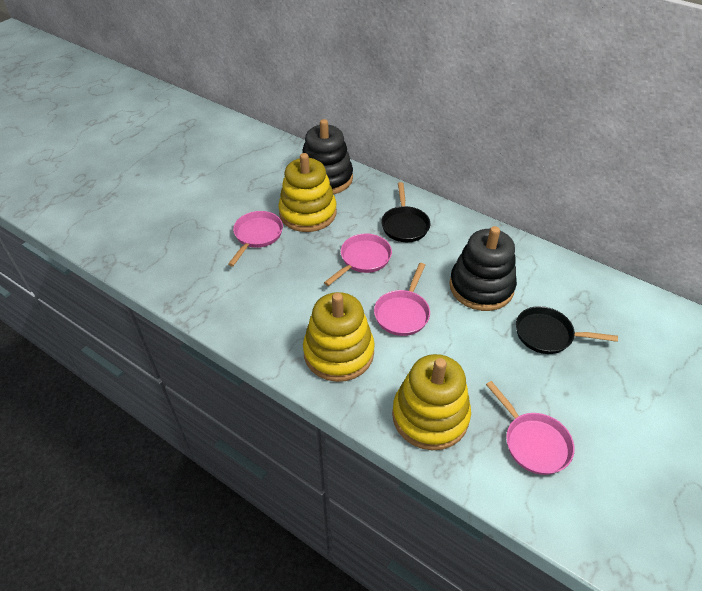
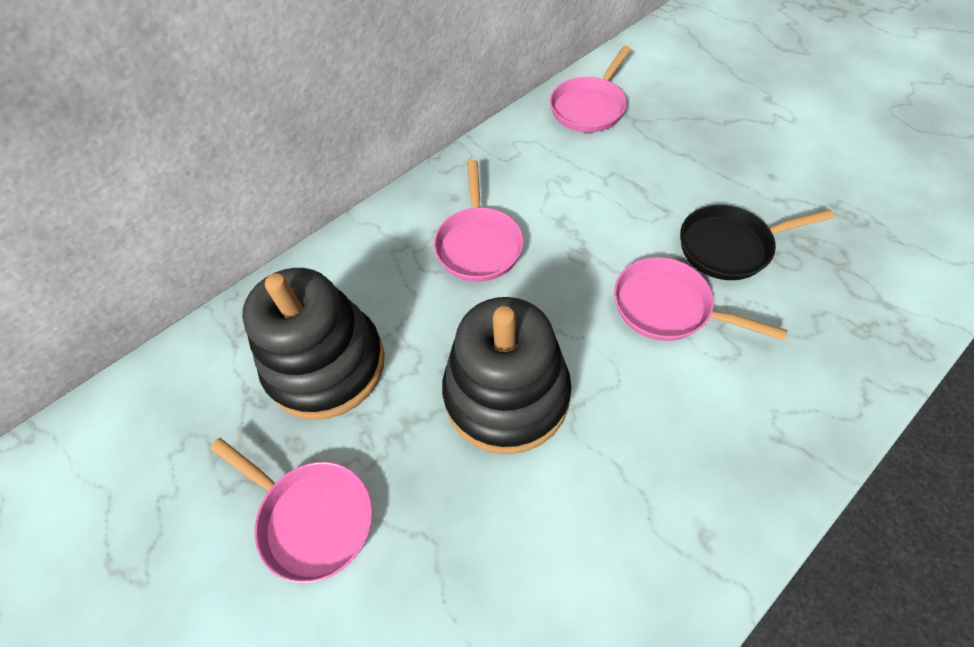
black pan: 2 -> 1
yellow stacking toy: 3 -> 0

